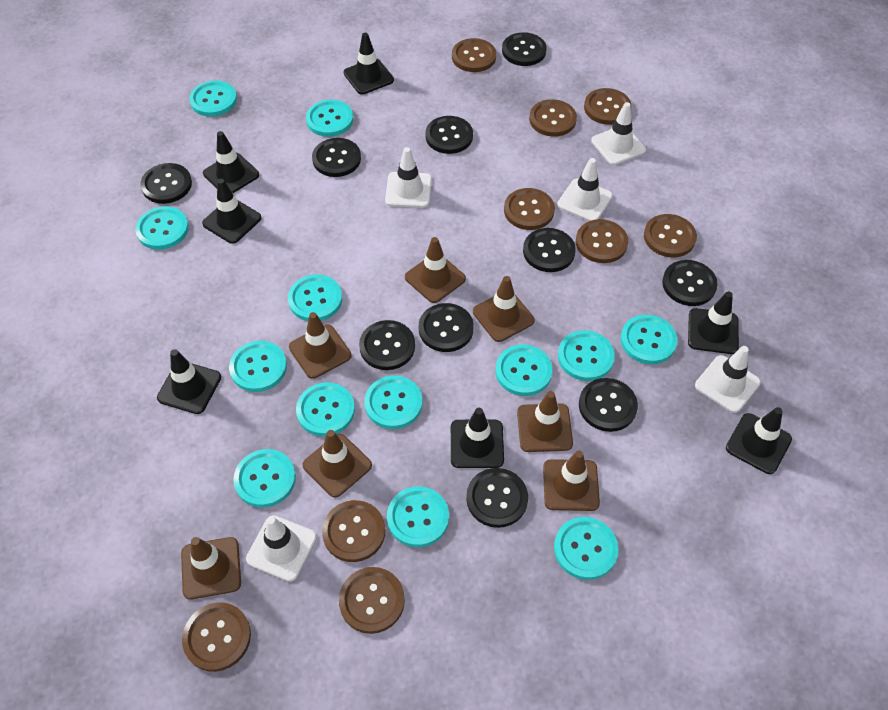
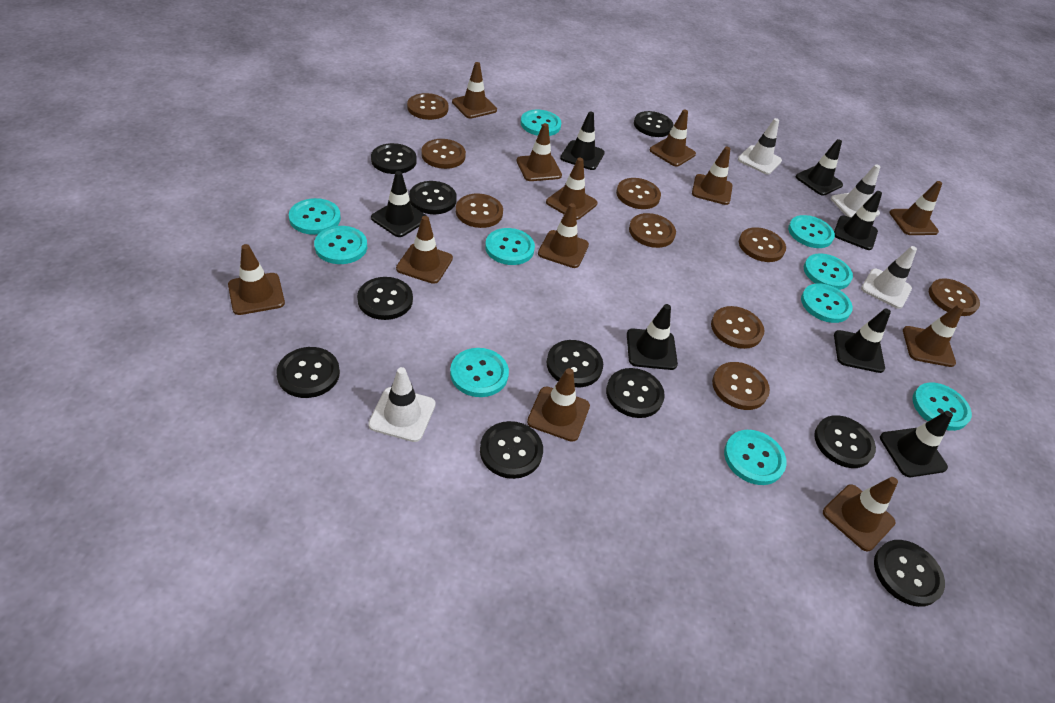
brown traffic cone: 7 -> 12
turquoise button: 13 -> 10
white traffic cone: 5 -> 4

